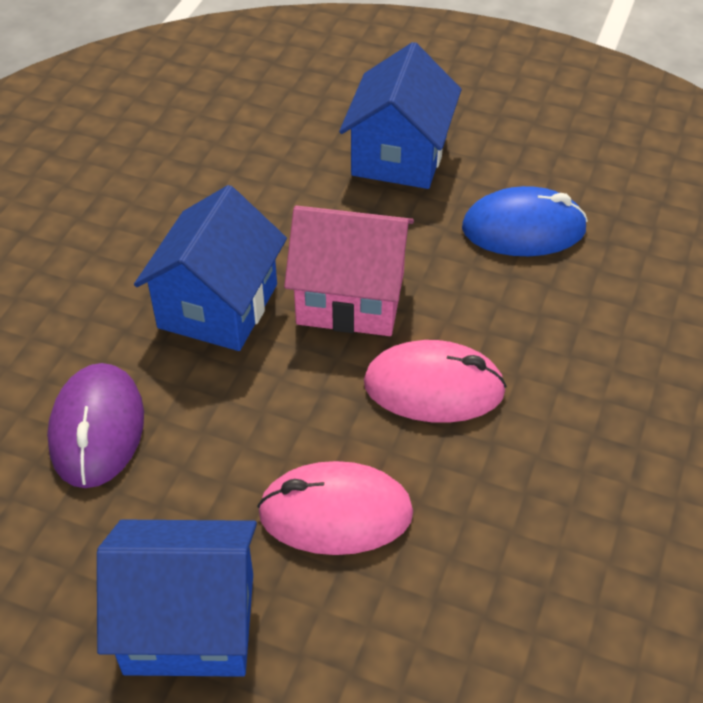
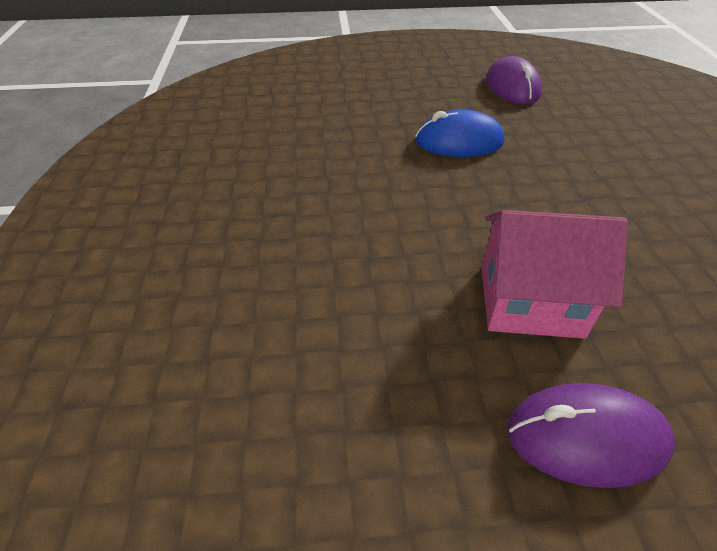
blue house: 3 -> 0
pink mouse: 2 -> 0
purple mouse: 1 -> 2

